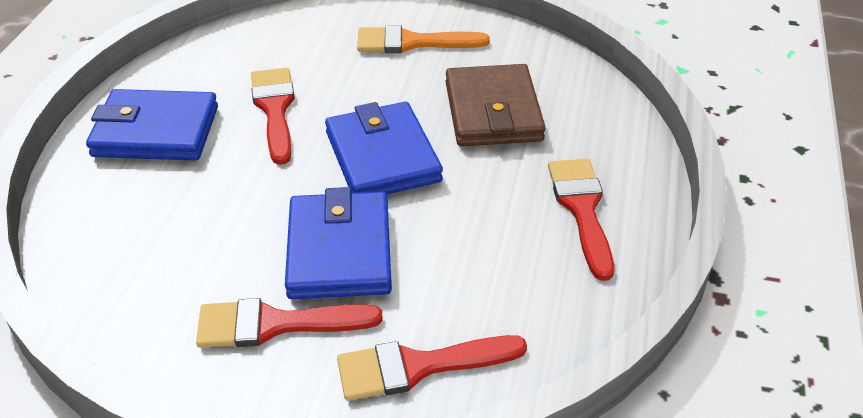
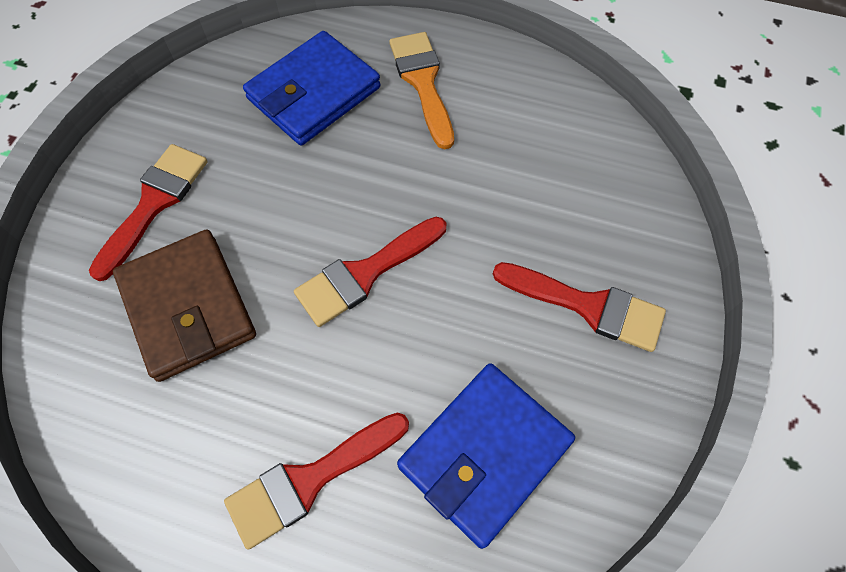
blue wallet: 3 -> 2

